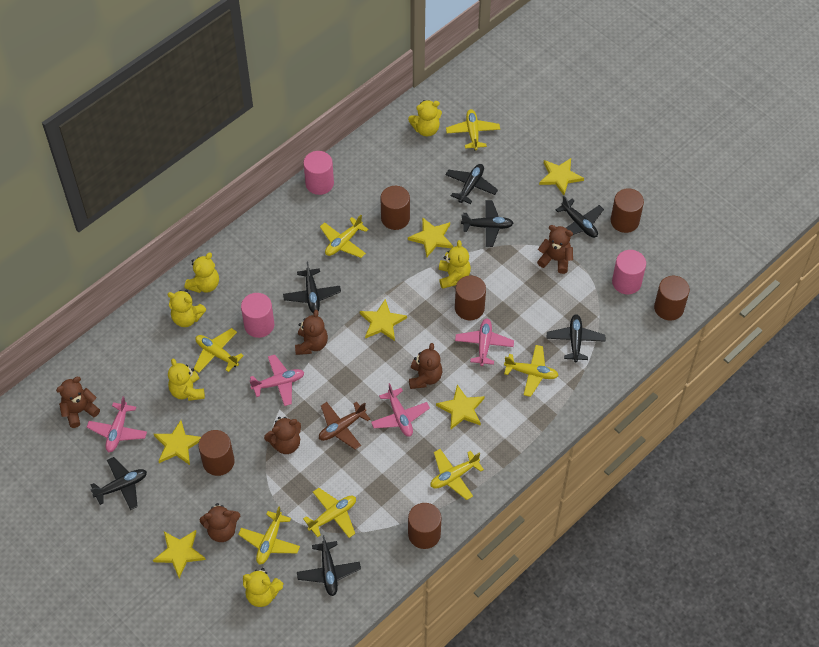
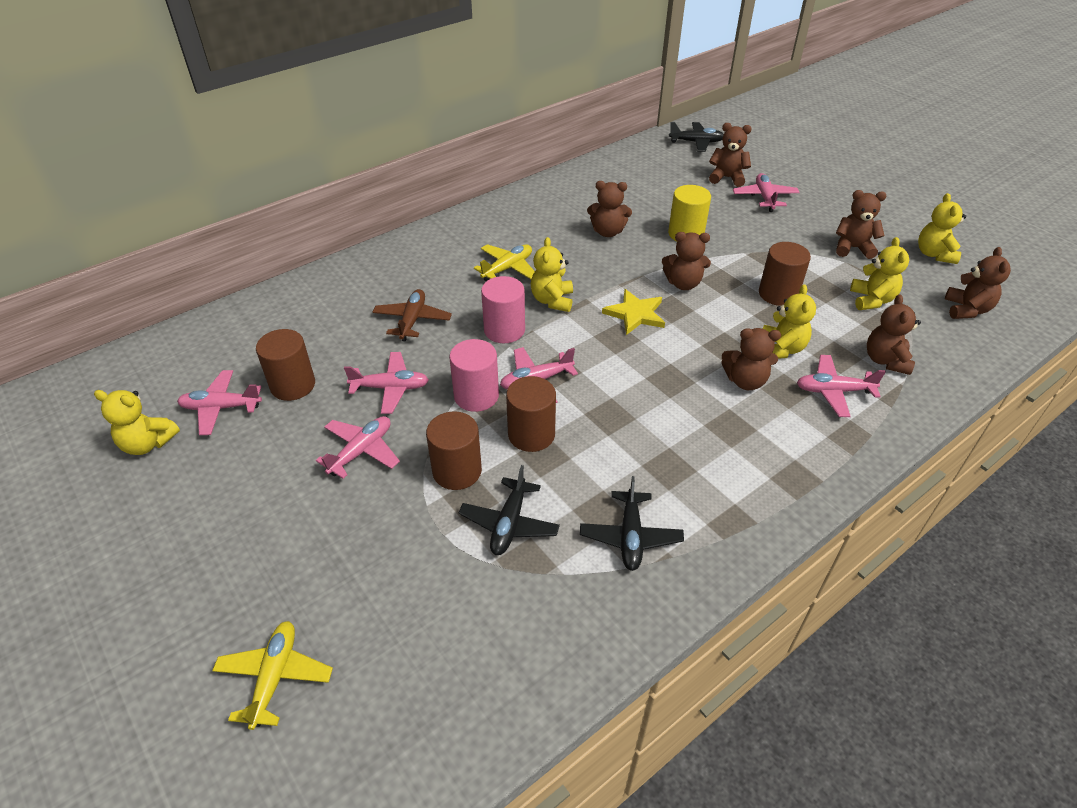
black plane: 7 -> 3
brown cylinder: 6 -> 4
brown teddy bear: 6 -> 7
pink cylinder: 3 -> 2
pink plane: 4 -> 6
yellow cylinder: 0 -> 1
yellow plane: 7 -> 2
yellow star: 6 -> 1
yellow teddy bear: 6 -> 5

